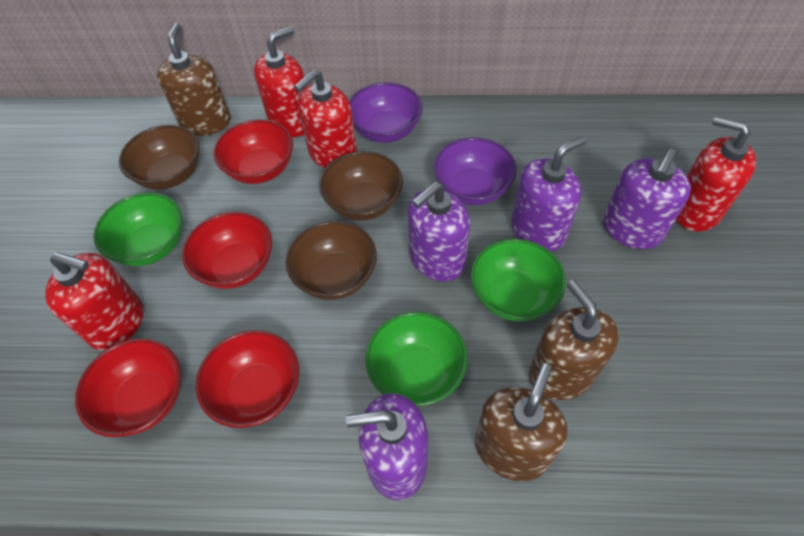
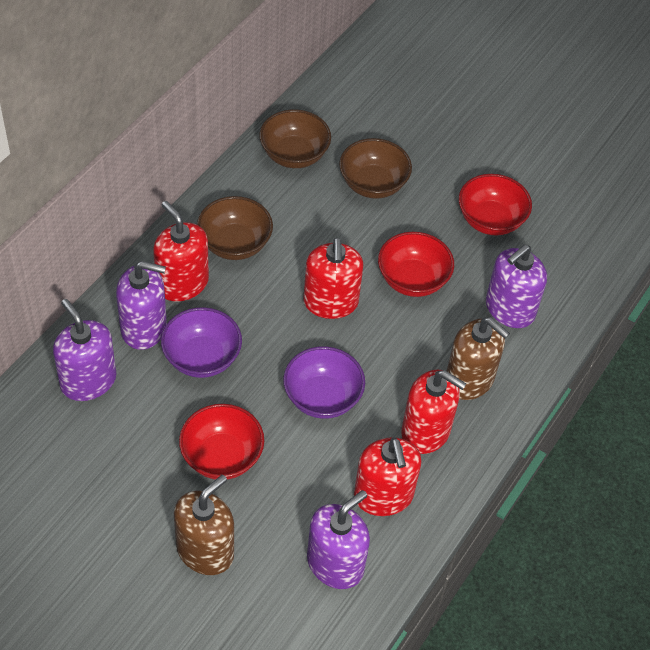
brown soap dispenser: 3 -> 2
green bowl: 3 -> 0
red bowl: 4 -> 3

